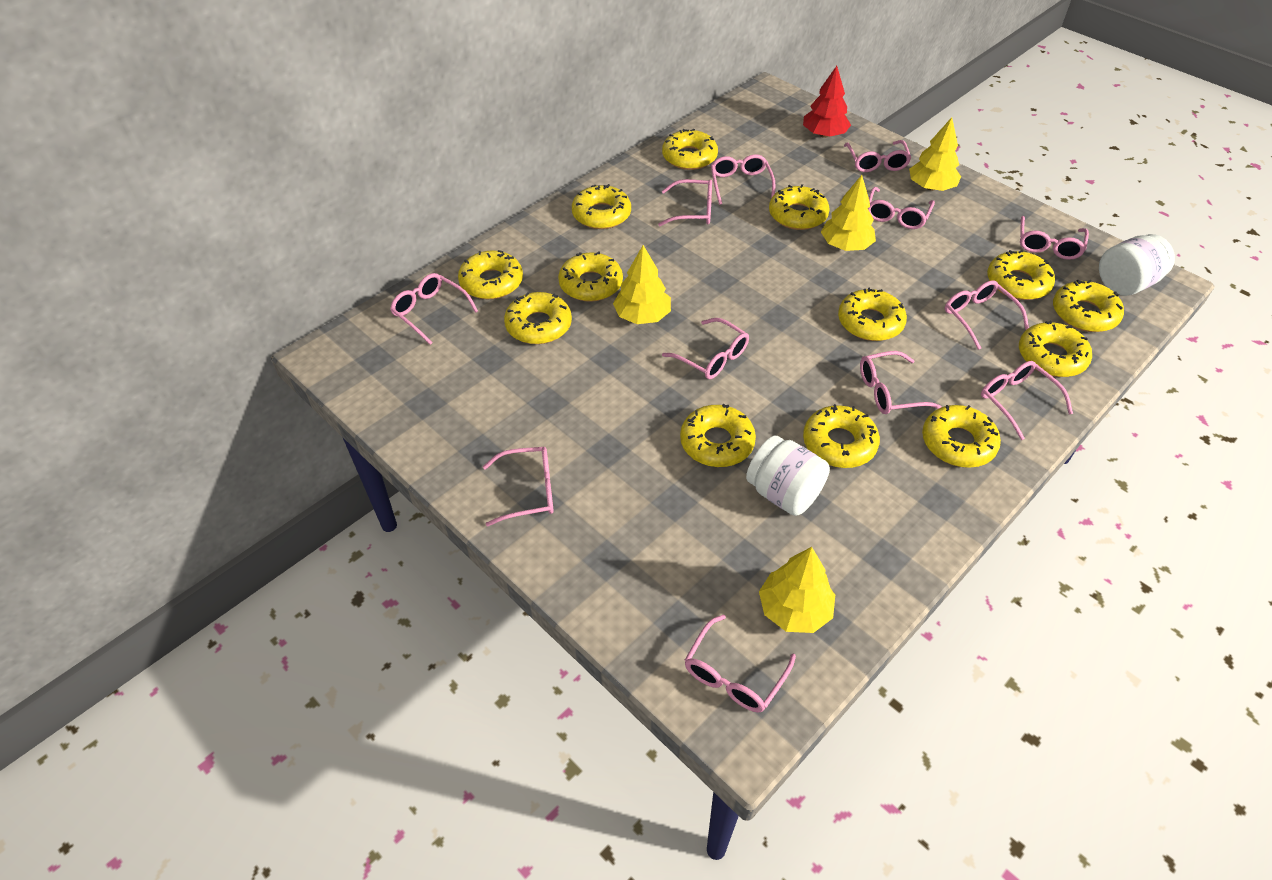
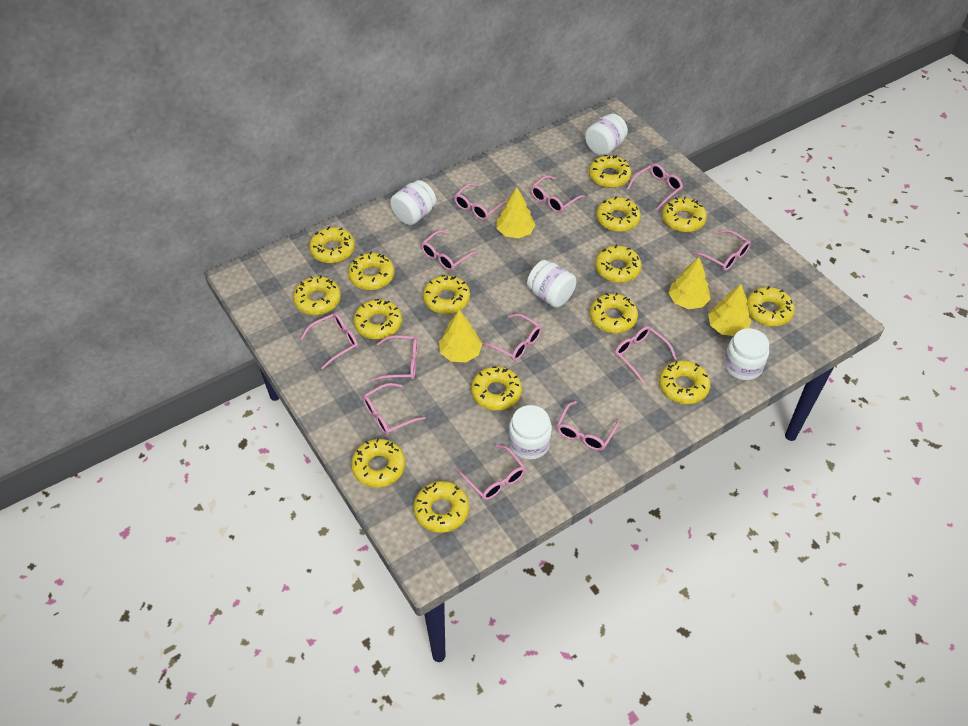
red tree: 1 -> 0
white jar: 2 -> 5
yellow donut: 13 -> 15

